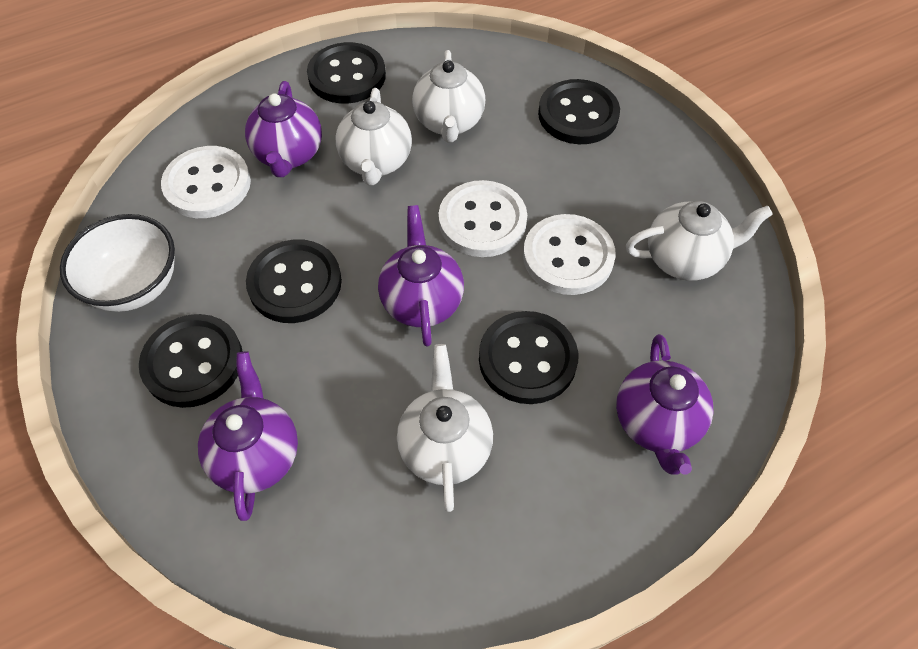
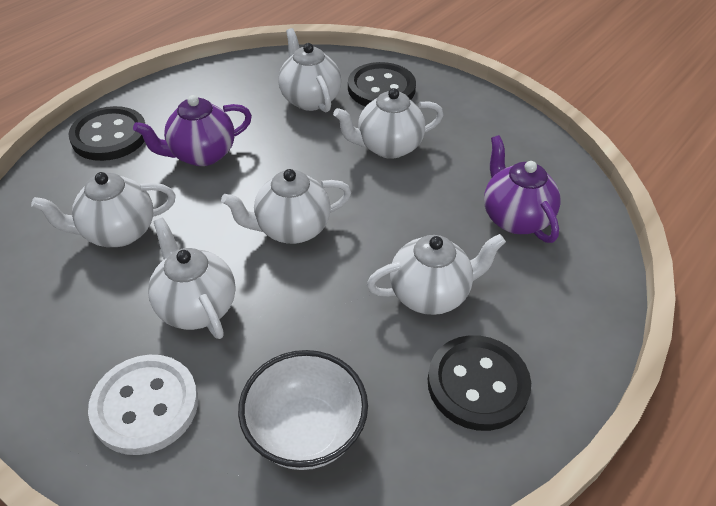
black button: 5 -> 3
purple teapot: 4 -> 2
white button: 3 -> 1
white teapot: 4 -> 6

